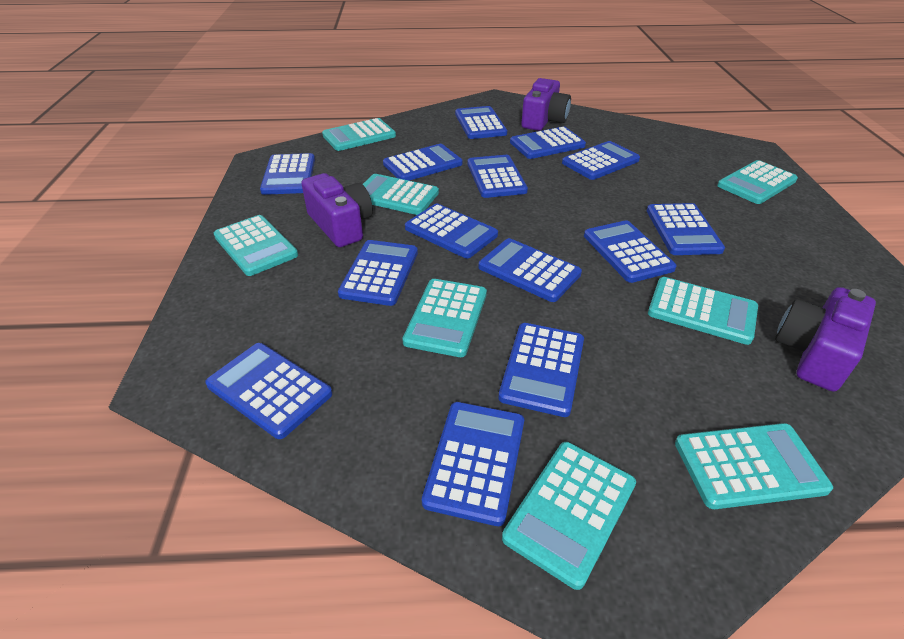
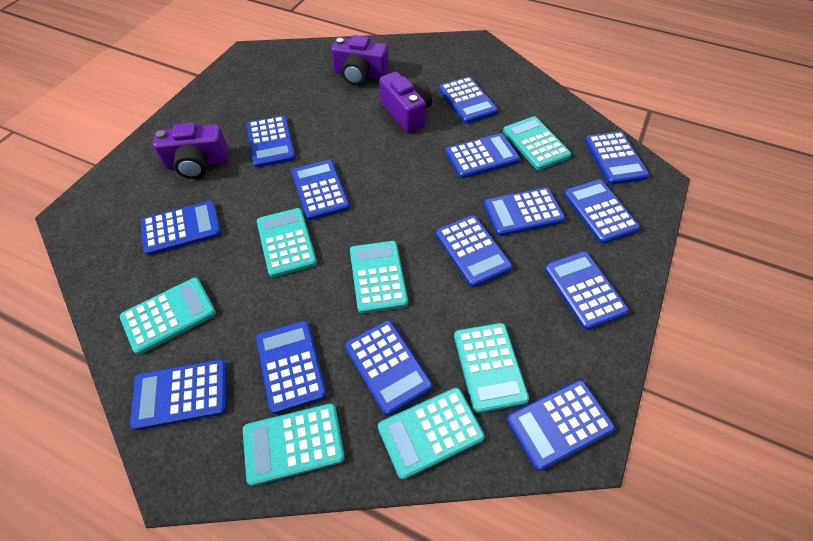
turquoise calculator: 8 -> 7

